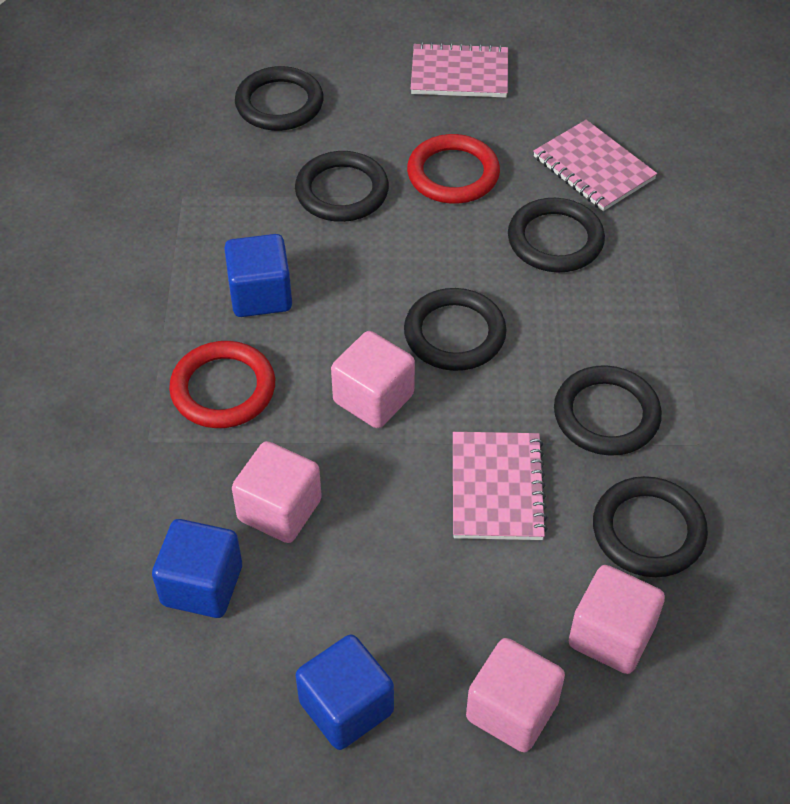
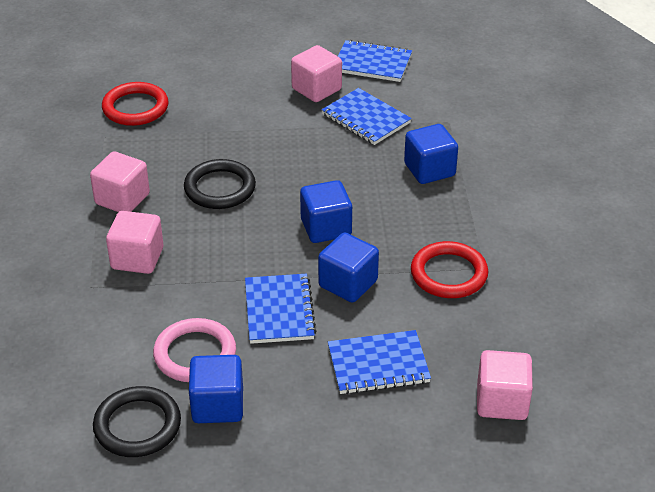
black ring: 6 -> 2
blue cube: 3 -> 4
blue notebook: 0 -> 4
pink notebook: 3 -> 0
pink ring: 0 -> 1

